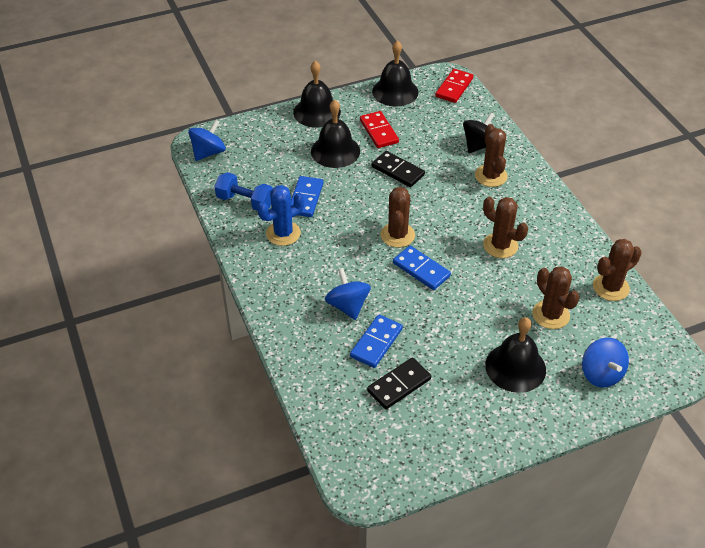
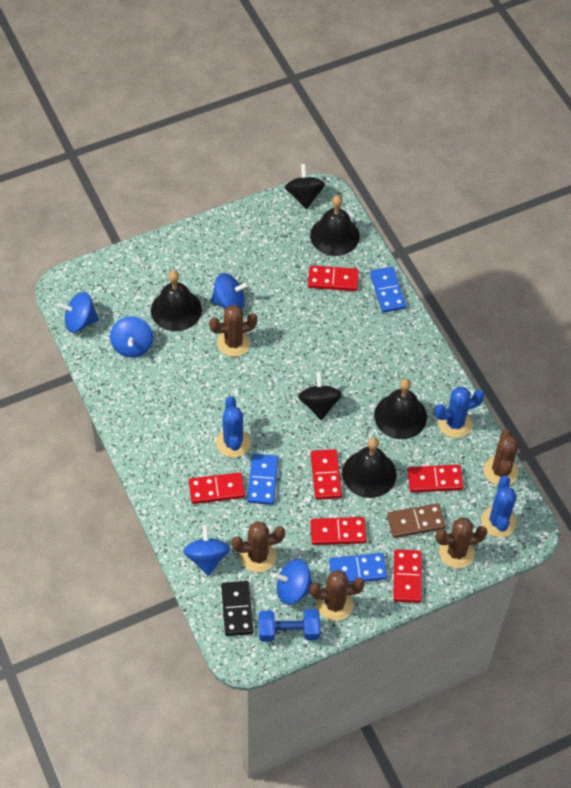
black domino: 2 -> 1
black spinning top: 1 -> 2
blue cactus: 1 -> 3
blue spinning top: 3 -> 5
brown domino: 0 -> 1
red domino: 2 -> 6

